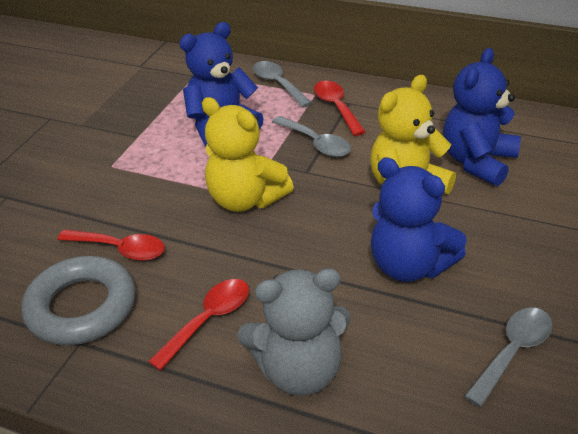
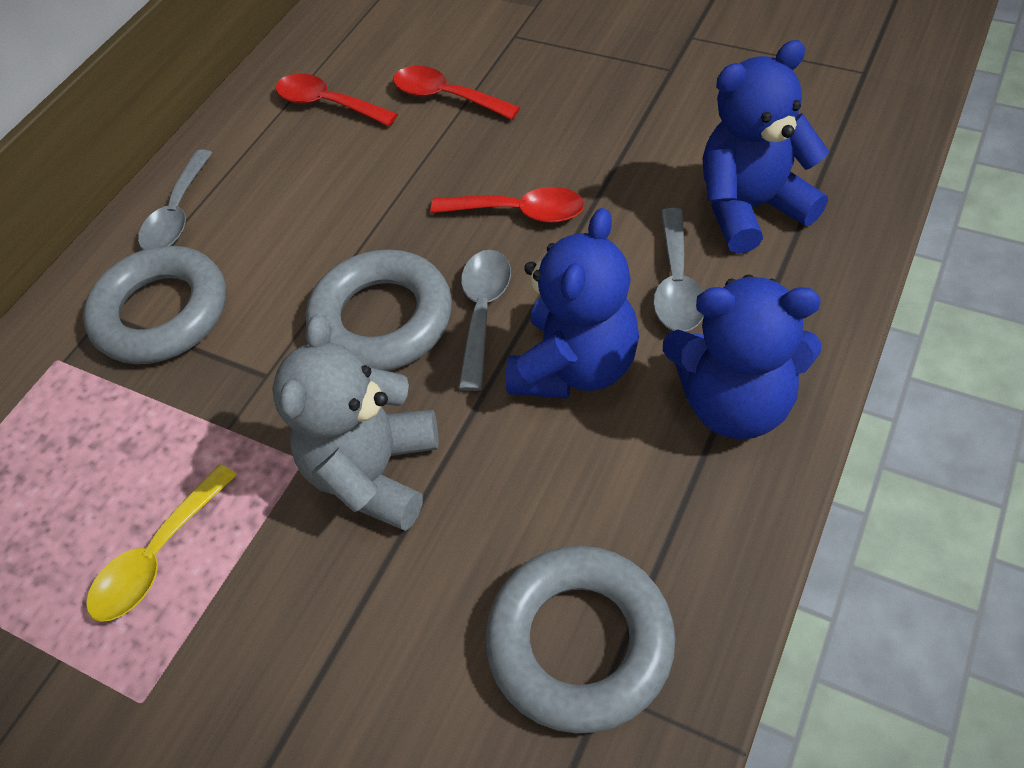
grey ring: 1 -> 3
yellow spoon: 0 -> 1
yellow teddy bear: 2 -> 0

